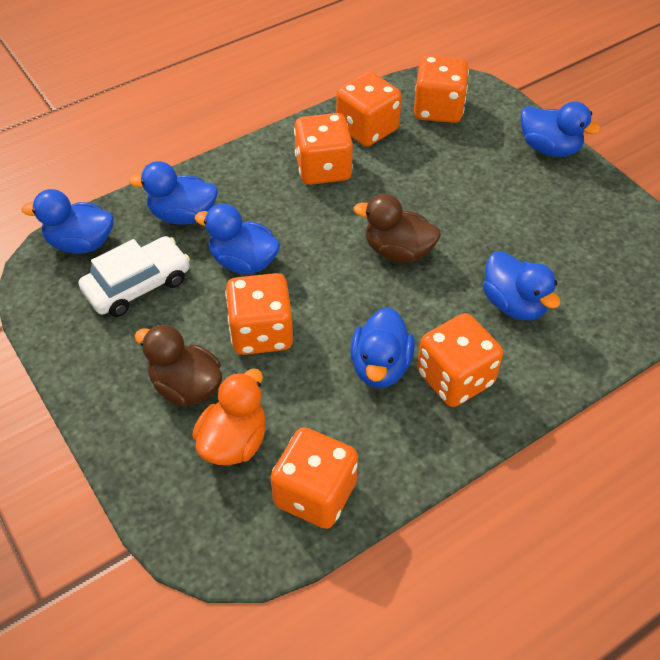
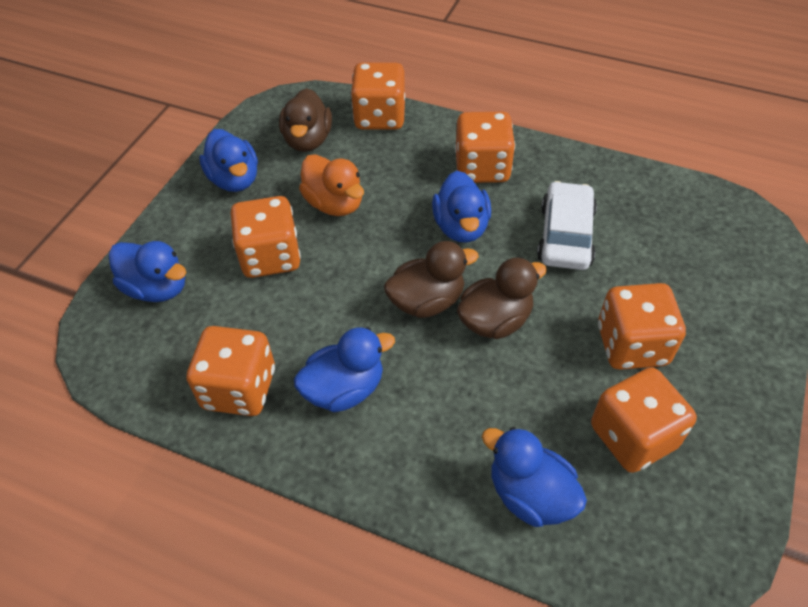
blue duck: 6 -> 5
brown duck: 2 -> 3

